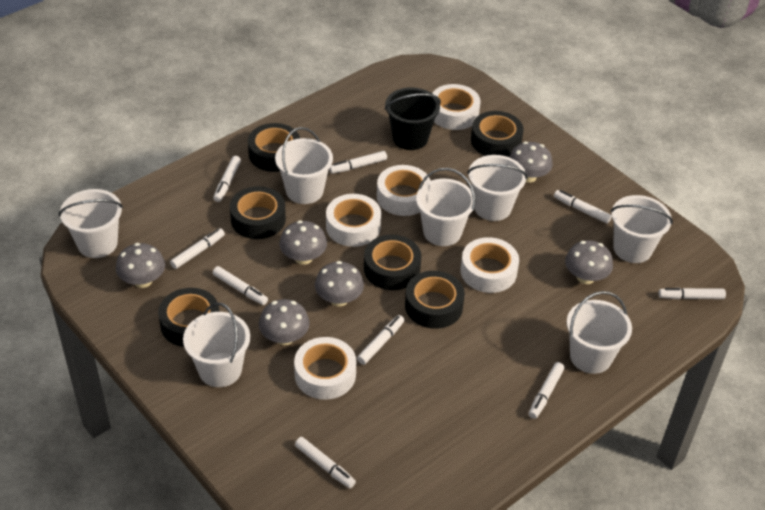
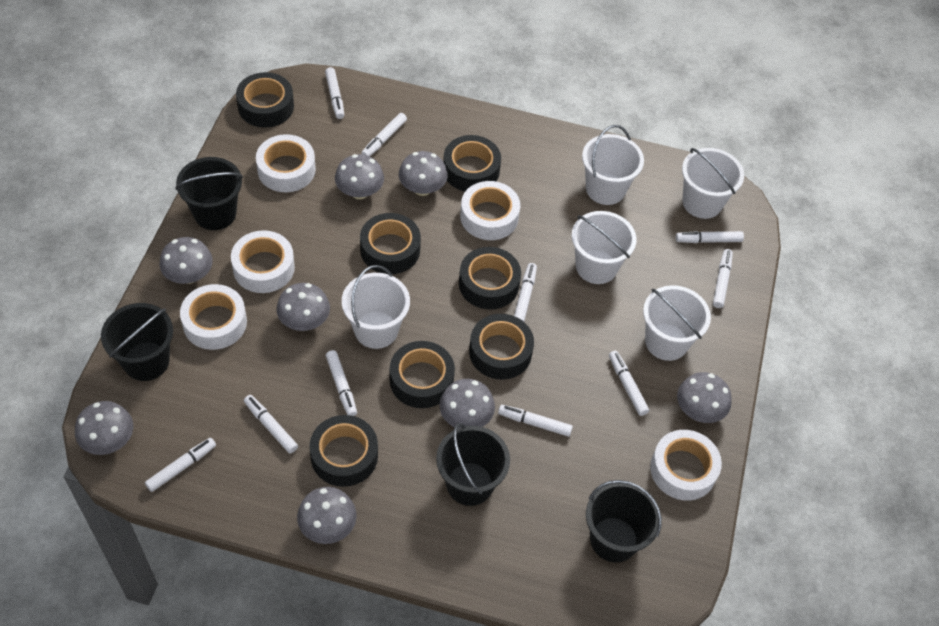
black bucket: 1 -> 4
black tape: 6 -> 7
grey mushroom: 6 -> 8
white bucket: 7 -> 5
white marker: 9 -> 10

